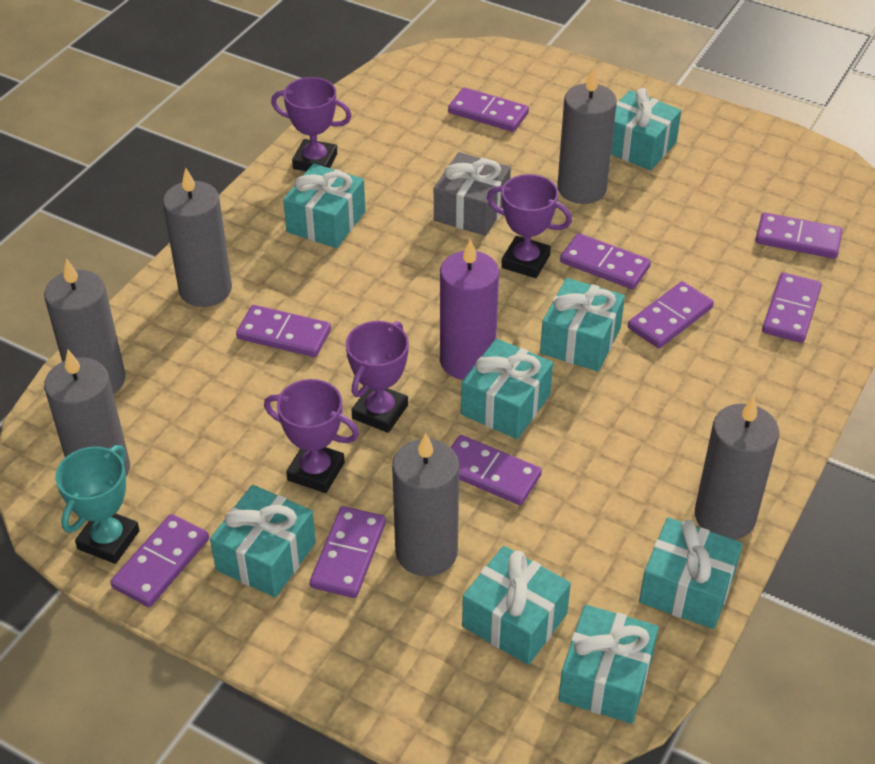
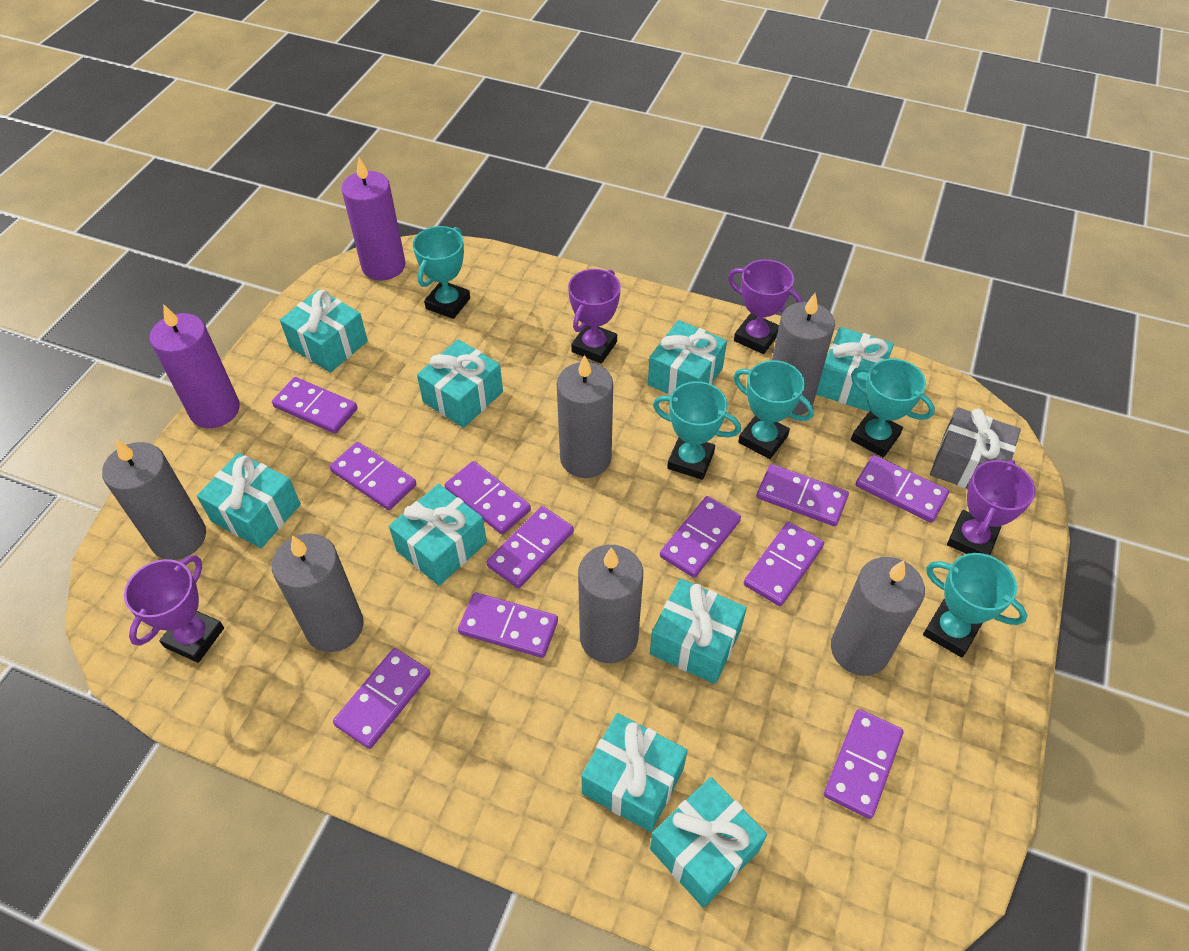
purple candle: 1 -> 2
purple domino: 9 -> 11
turquoise gift: 8 -> 9
turquoise trophy: 1 -> 5

